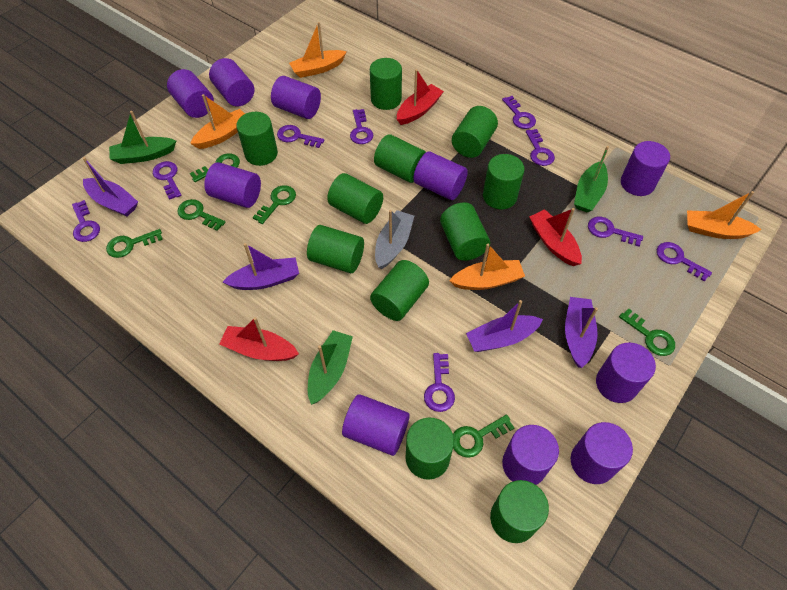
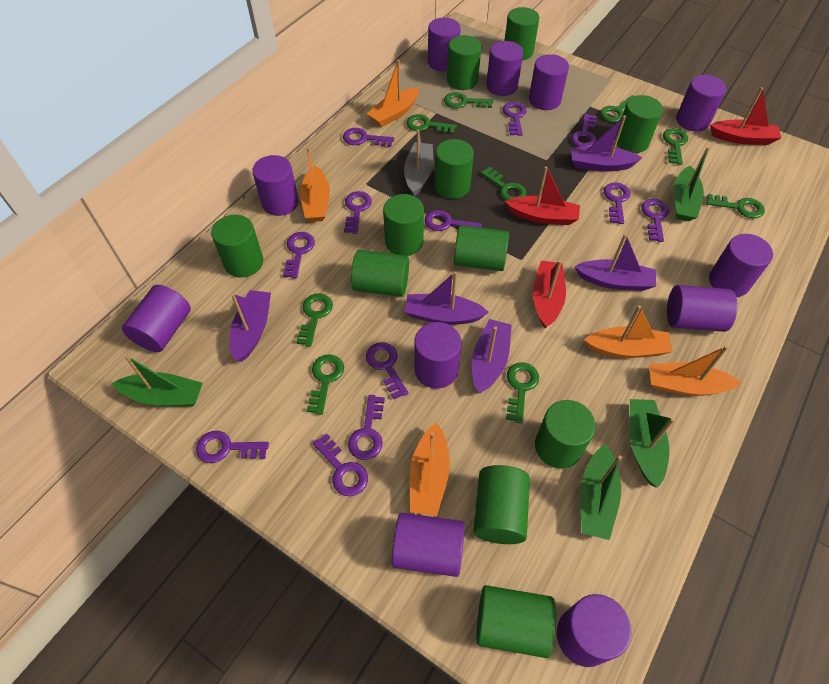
green boat: 3 -> 4
green key: 6 -> 9
orange boat: 4 -> 5
purple boat: 4 -> 5
purple cylinder: 10 -> 11
purple key: 9 -> 12

